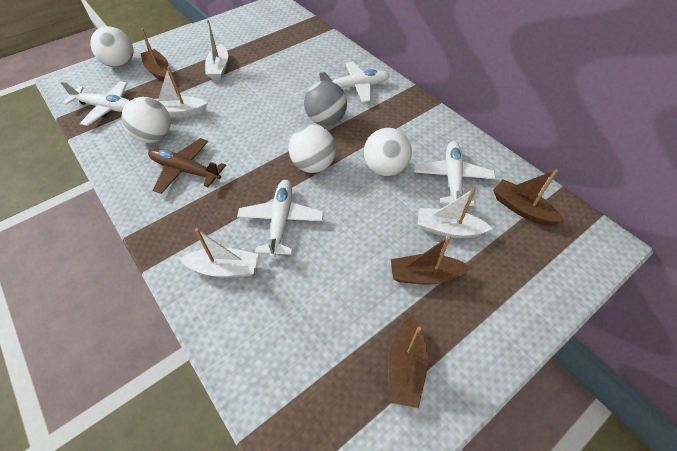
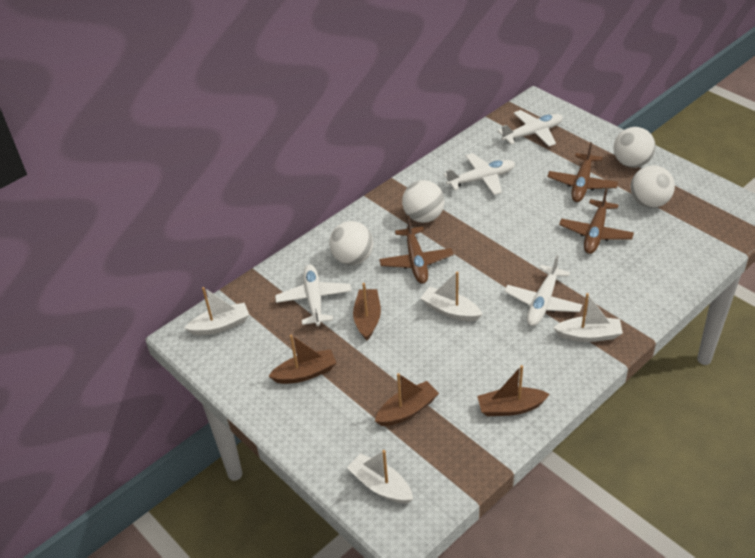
brown plane: 1 -> 3
grey ball: 1 -> 0

